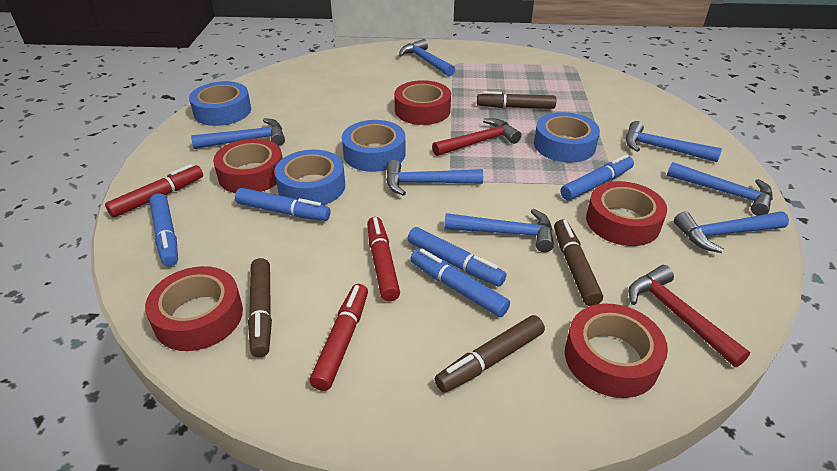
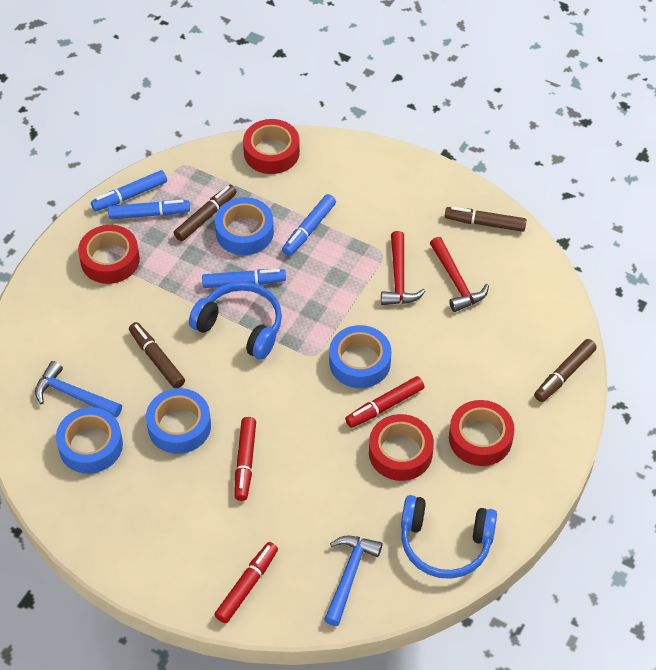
blue hammer: 7 -> 2
blue headphones: 0 -> 2
blue marker: 5 -> 4
red tape: 5 -> 4

